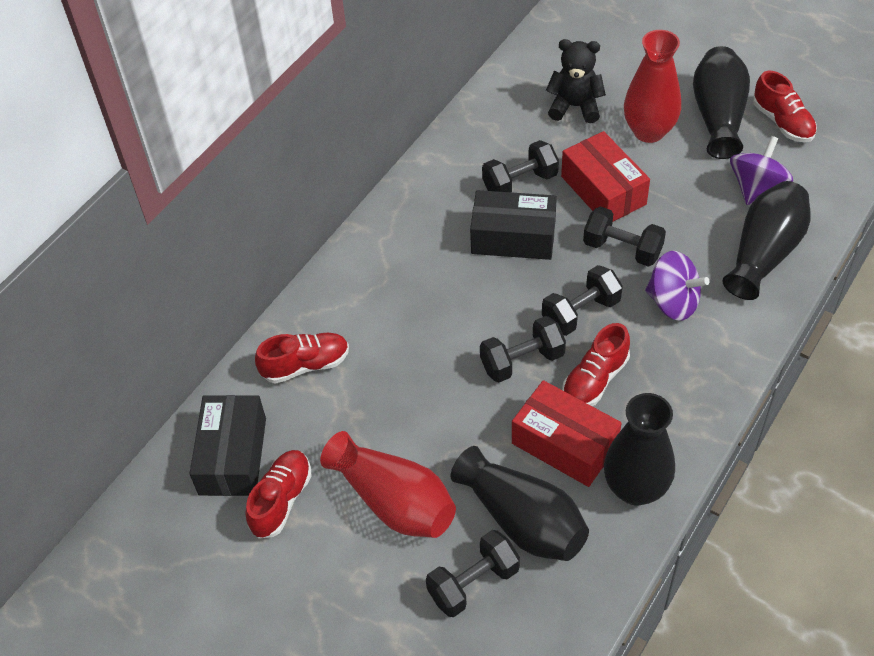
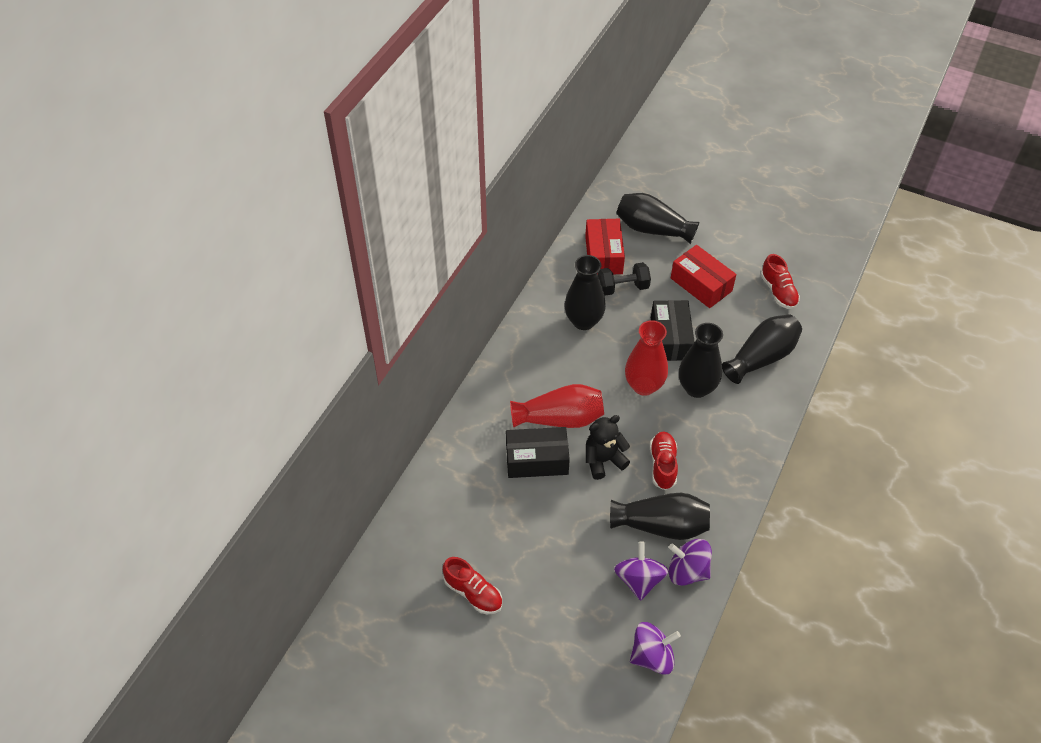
black dumbbell: 5 -> 1
black vase: 4 -> 5
purple spinning top: 2 -> 3
red shoe: 4 -> 3

